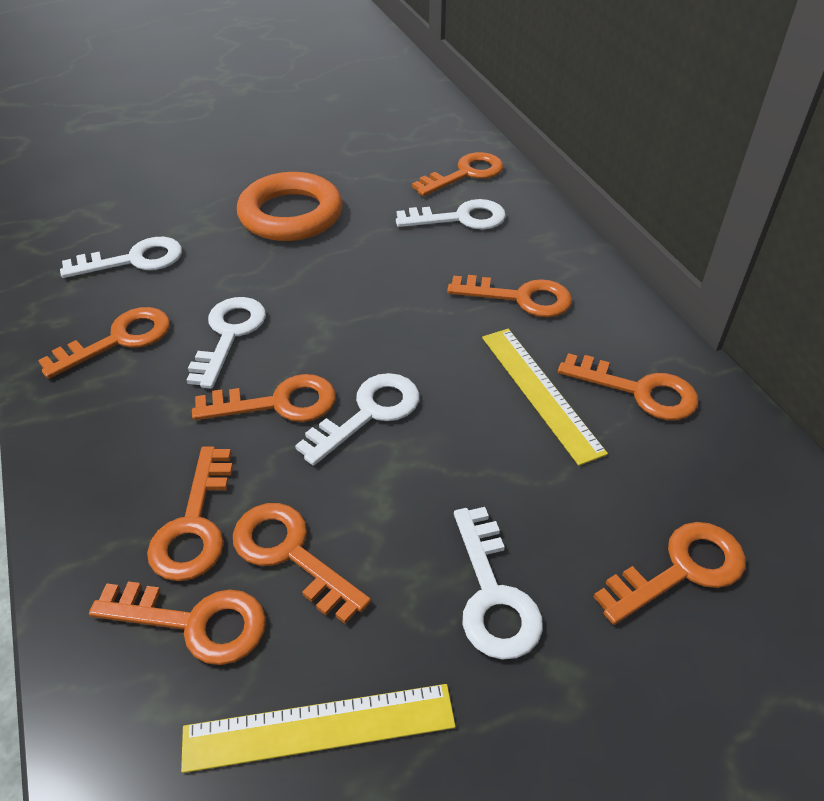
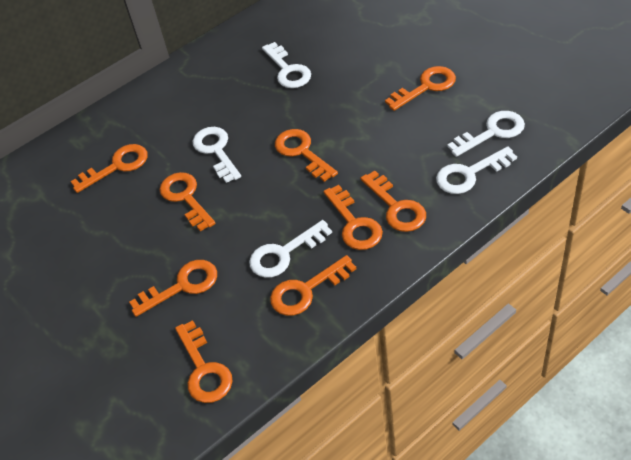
orange ring: 1 -> 0
yellow ruler: 2 -> 0

